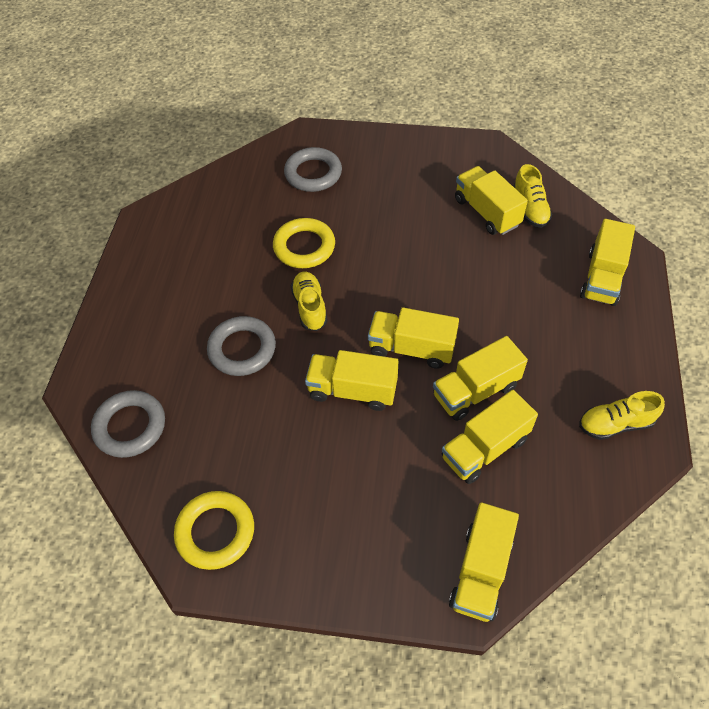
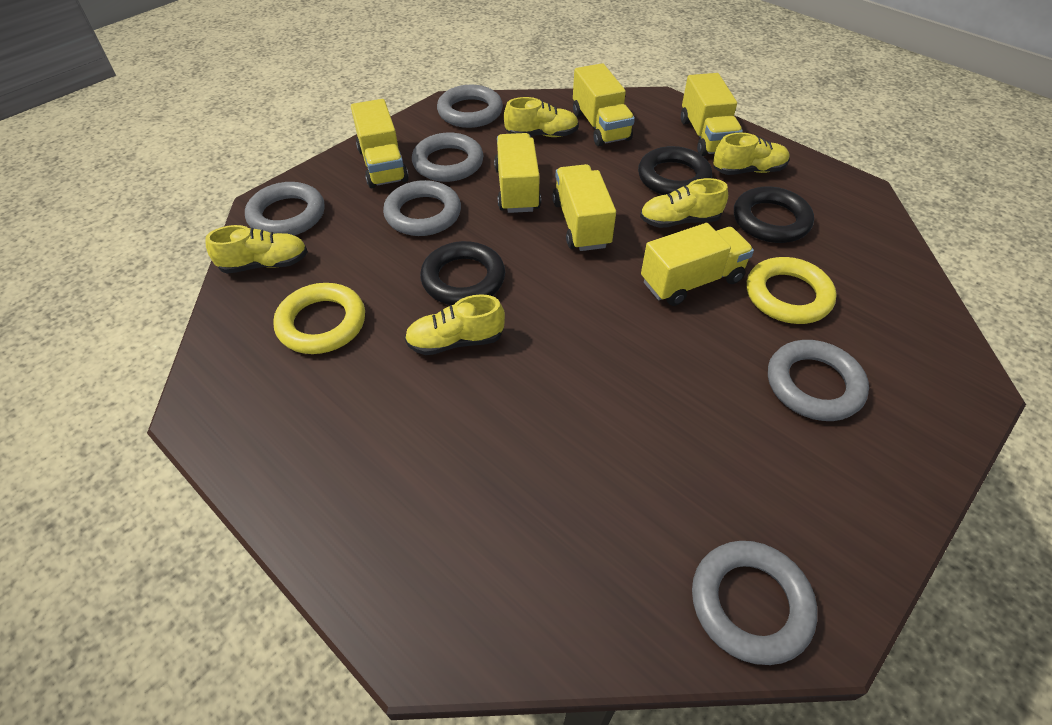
black ring: 0 -> 3
grey ring: 3 -> 6
yellow shoe: 3 -> 5
yellow truck: 7 -> 6

